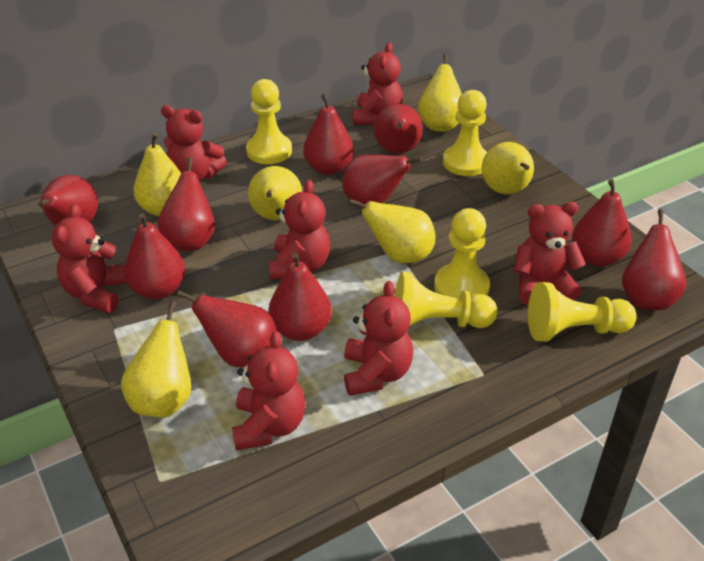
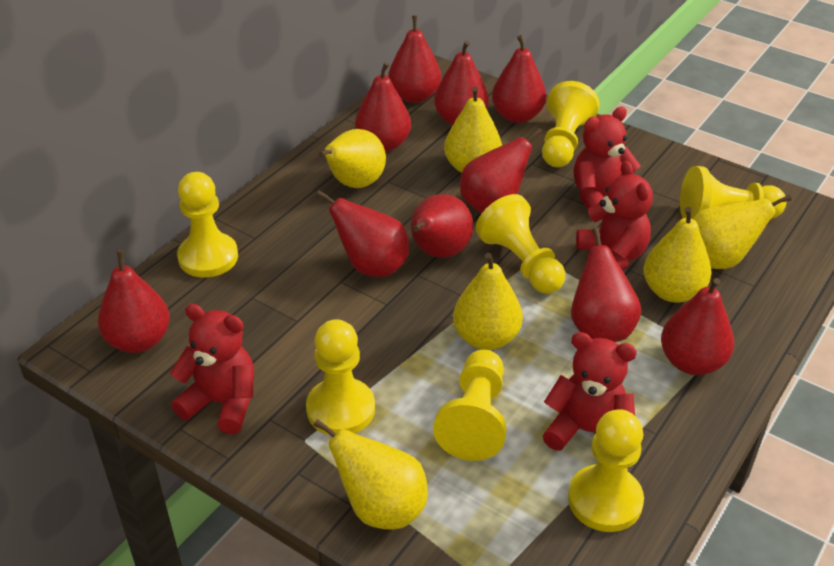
red teddy bear: 7 -> 4
yellow pawn: 5 -> 7

